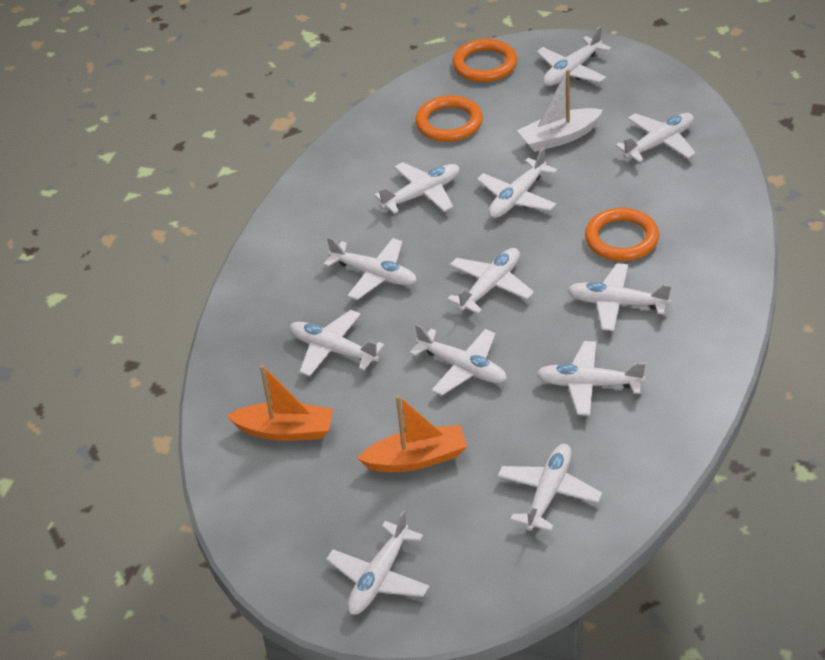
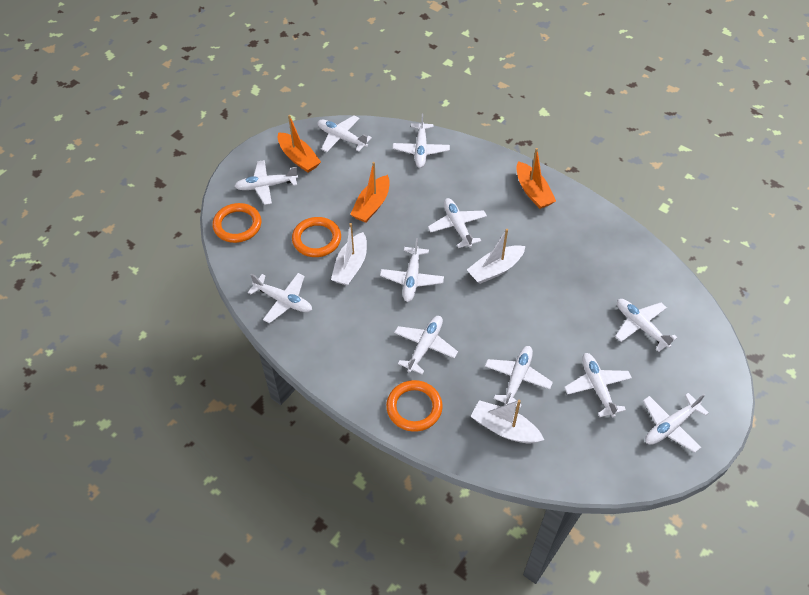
orange boat: 2 -> 3
white boat: 1 -> 3
white plane: 12 -> 11

